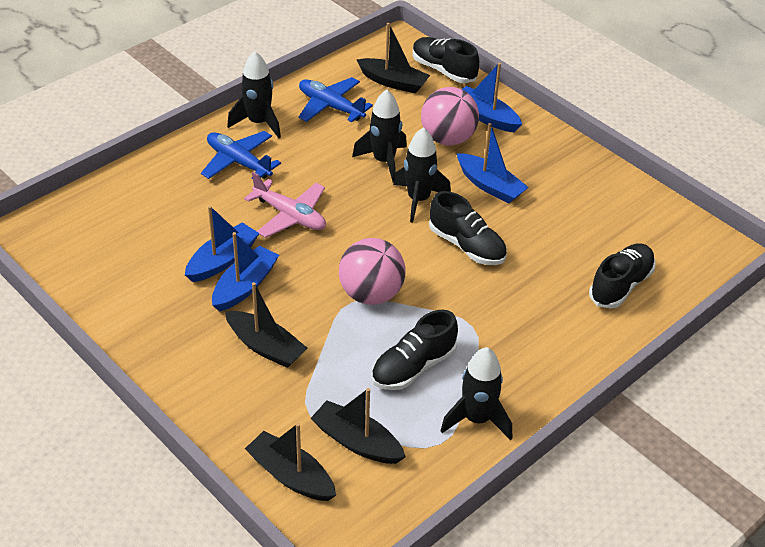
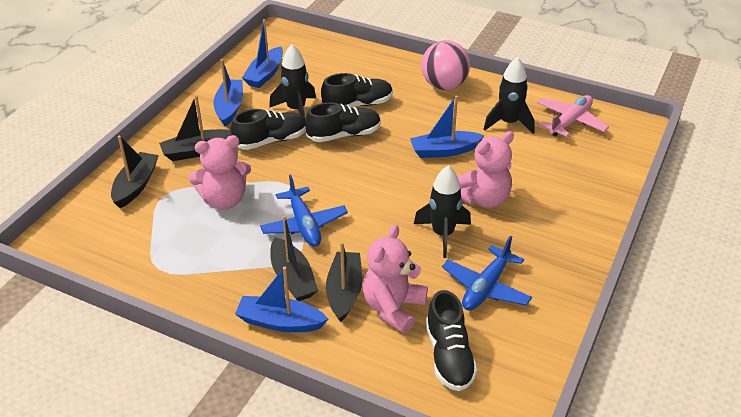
black rocket: 4 -> 3
pink ball: 2 -> 1
pink teddy bear: 0 -> 3

